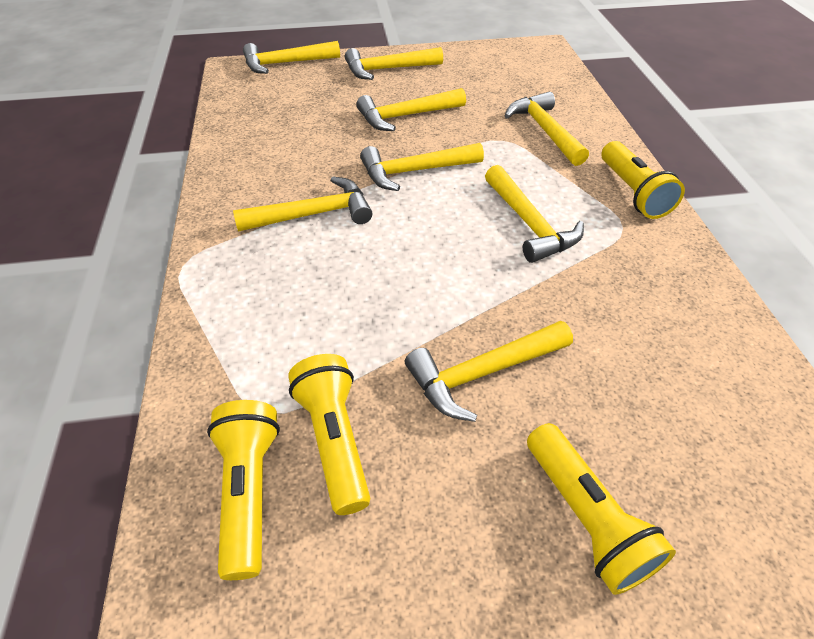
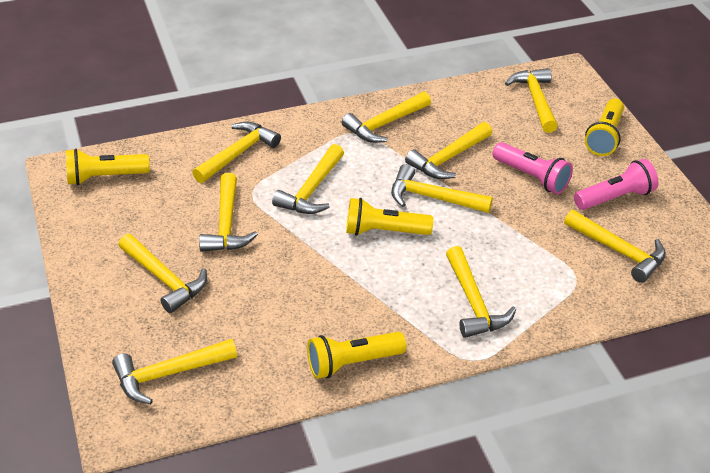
pink flashlight: 0 -> 2
yellow hammer: 8 -> 11

